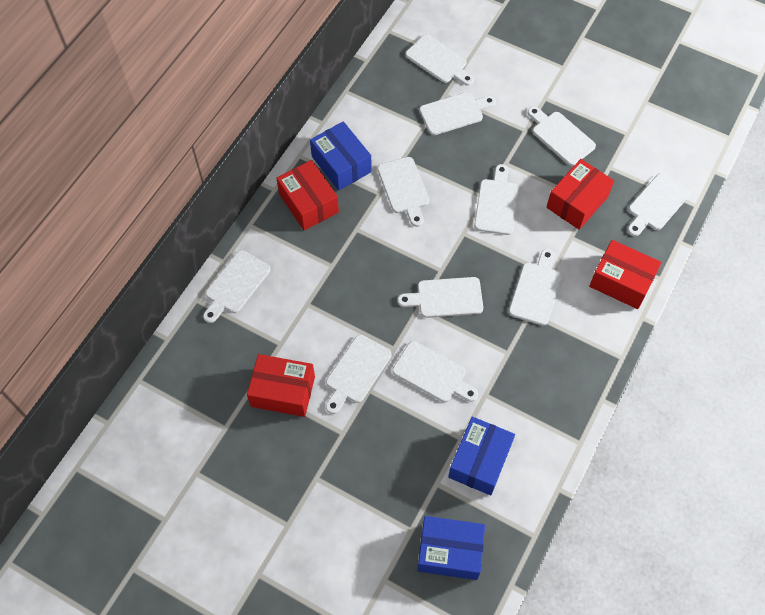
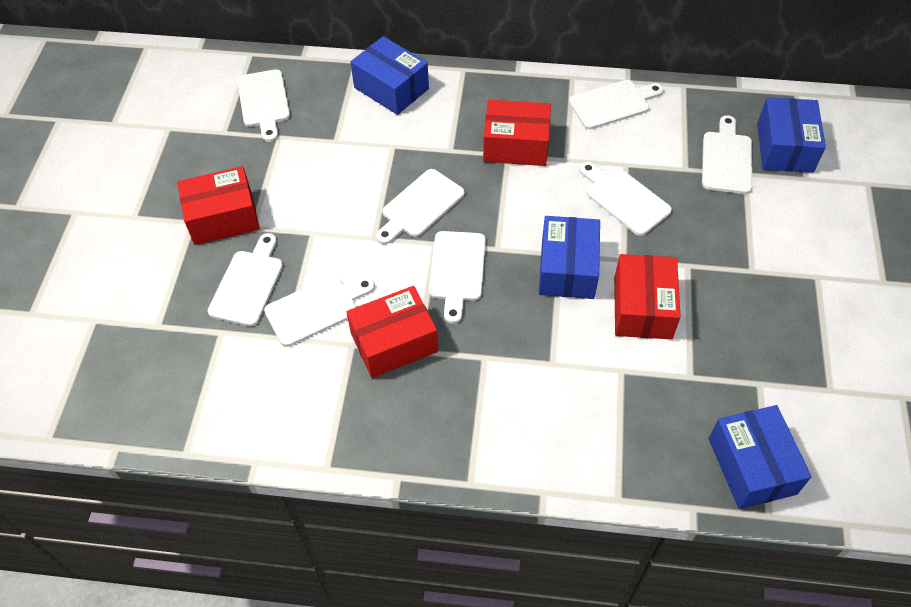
blue box: 3 -> 4
white cutting board: 11 -> 8

